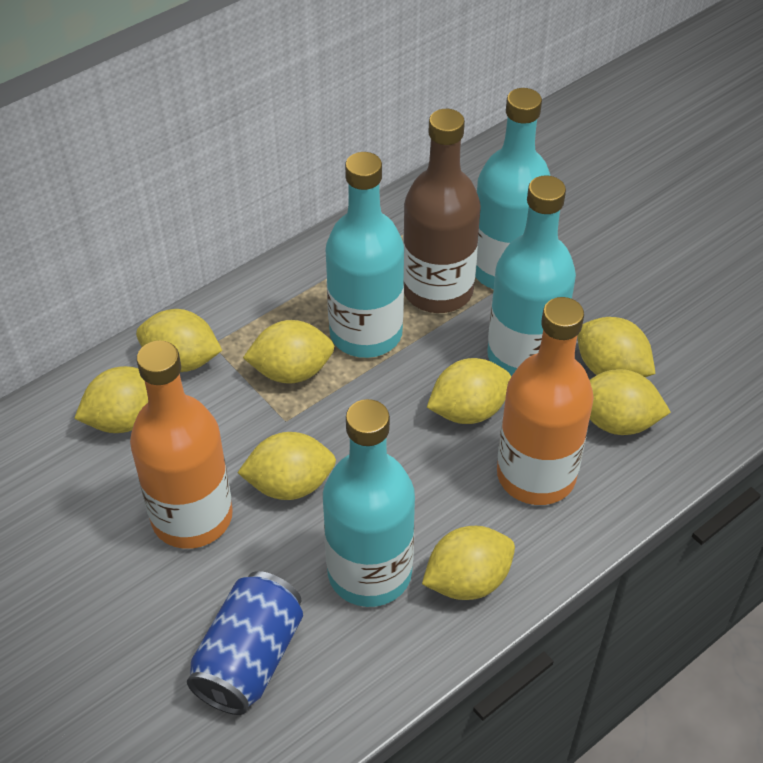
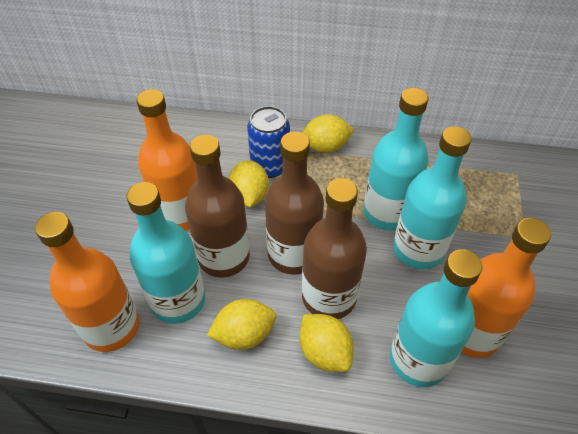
brown bottle: 1 -> 3
orange bottle: 2 -> 3
yellow lemon: 8 -> 4

